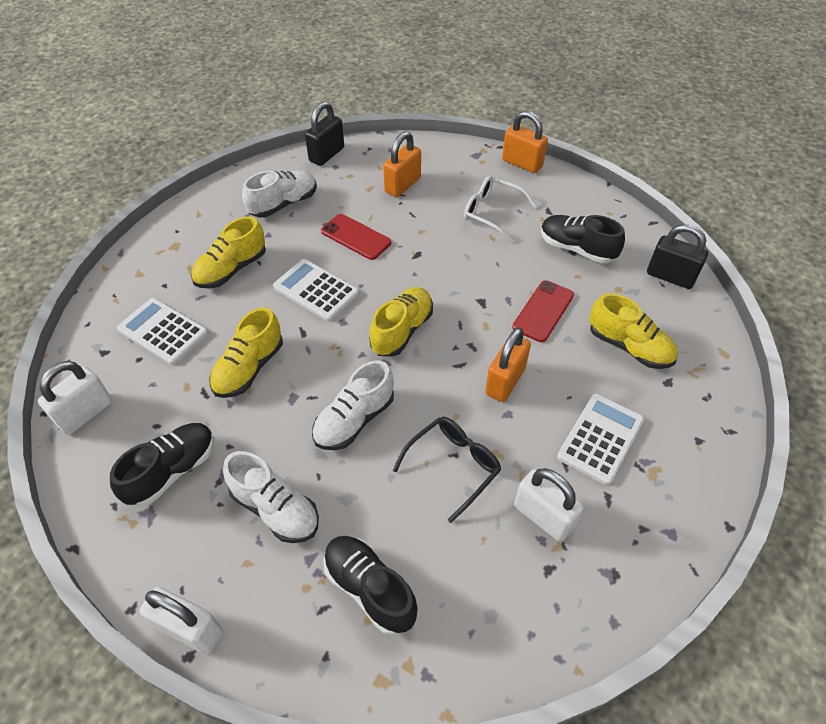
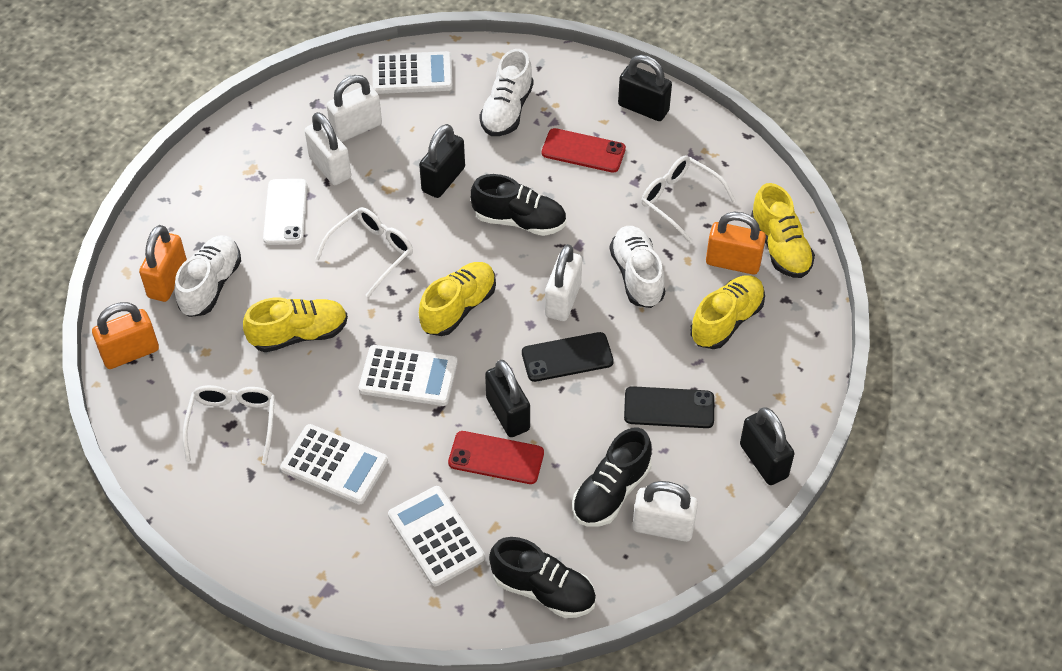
black glasses: 1 -> 0
black padlock: 2 -> 4
black phone: 0 -> 2
white calculator: 3 -> 4
white glasses: 1 -> 3
white padlock: 3 -> 4
white phone: 0 -> 1

